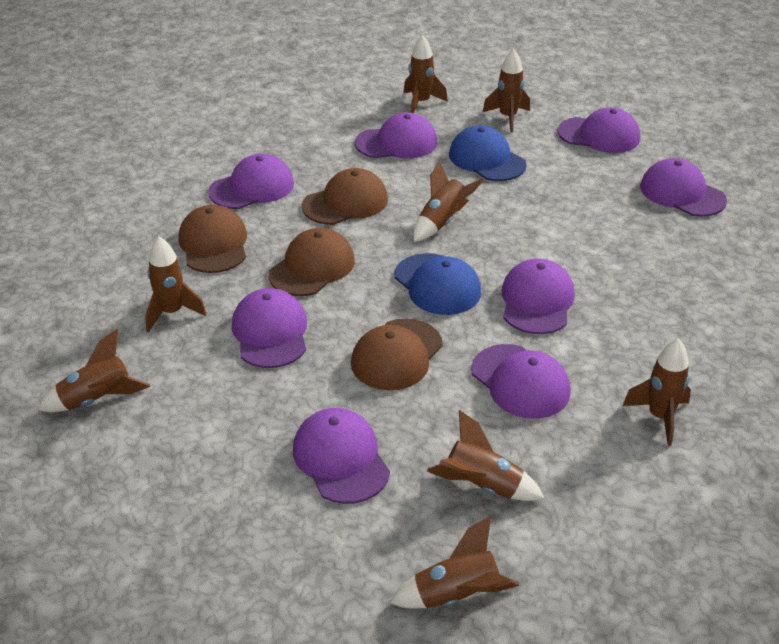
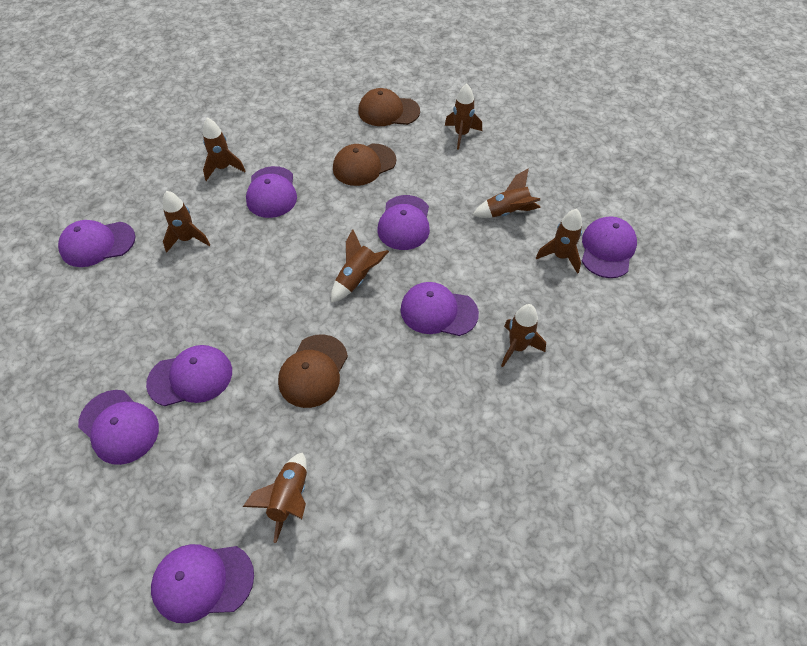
blue cap: 2 -> 0
brown cap: 4 -> 3

